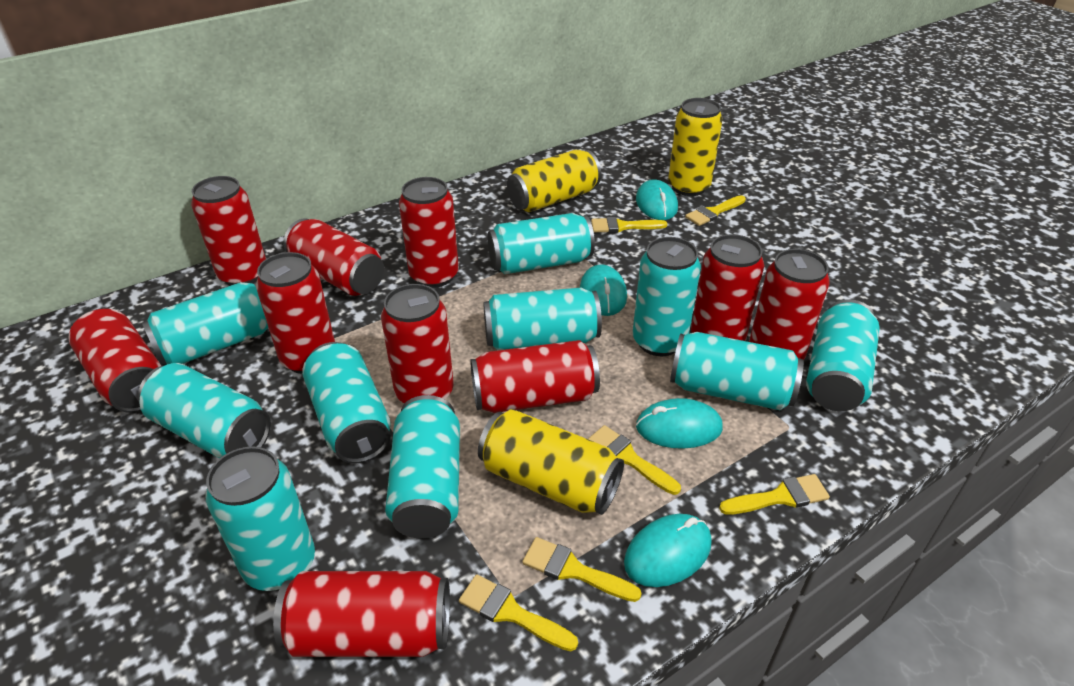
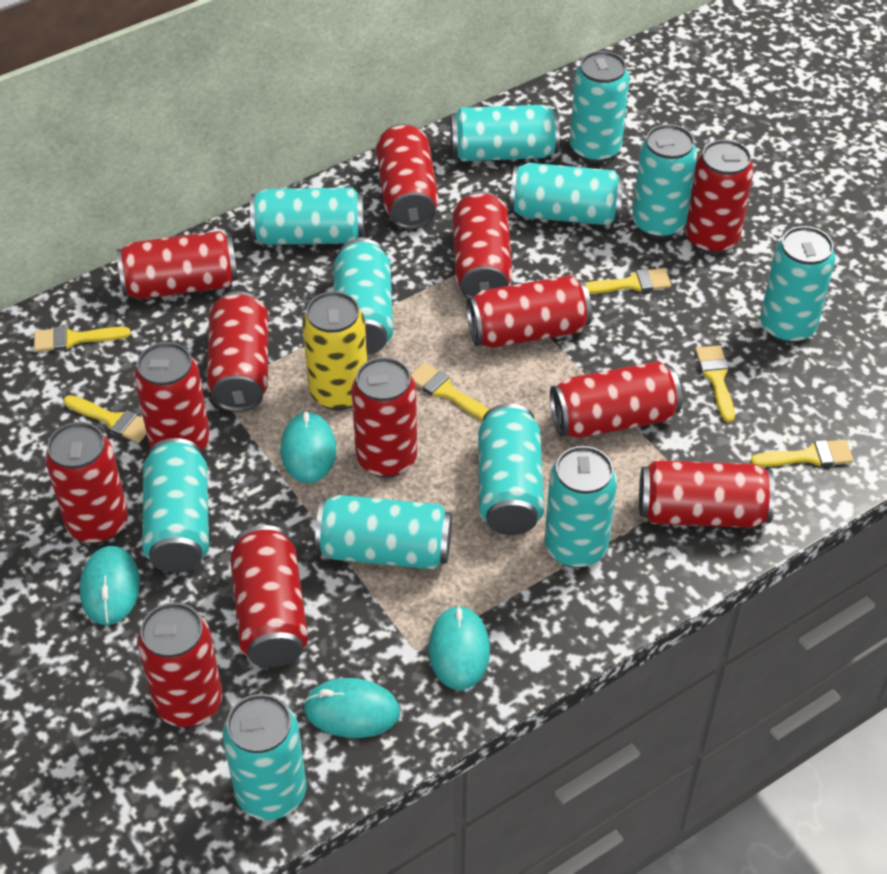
red can: 10 -> 13
turquoise can: 10 -> 12
yellow can: 3 -> 1

